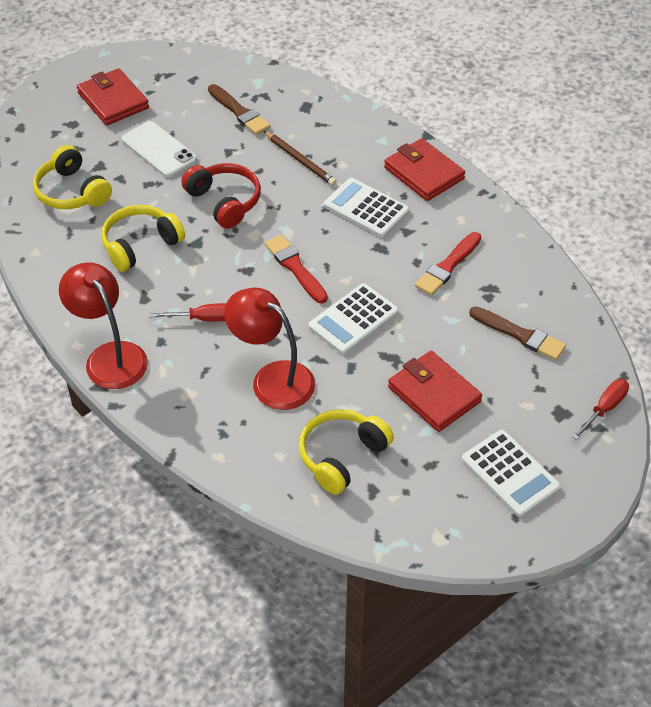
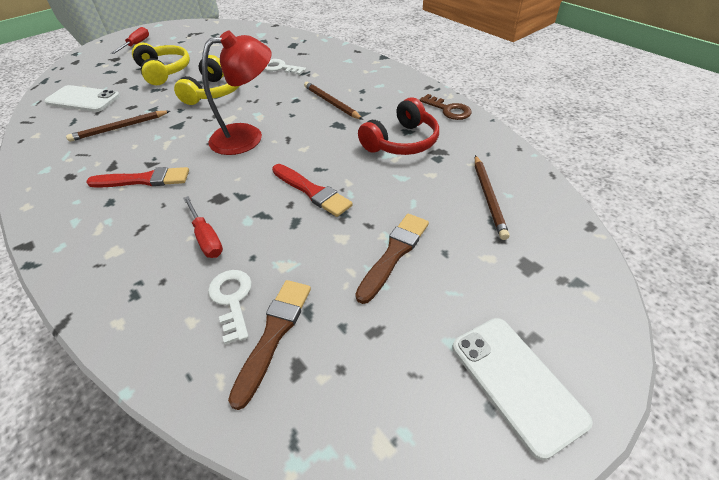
brown key: 0 -> 1
brown pencil: 1 -> 3
red lamp: 2 -> 1
red wallet: 3 -> 0
white calculator: 3 -> 0
white key: 0 -> 2
white phone: 1 -> 2
yellow headphones: 3 -> 2

